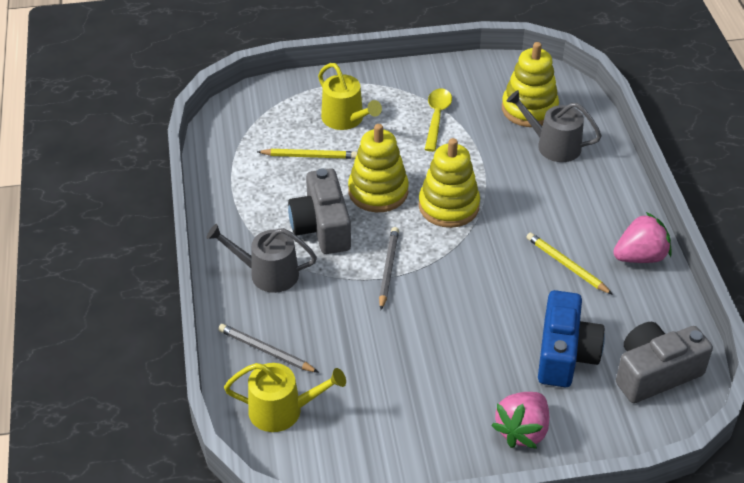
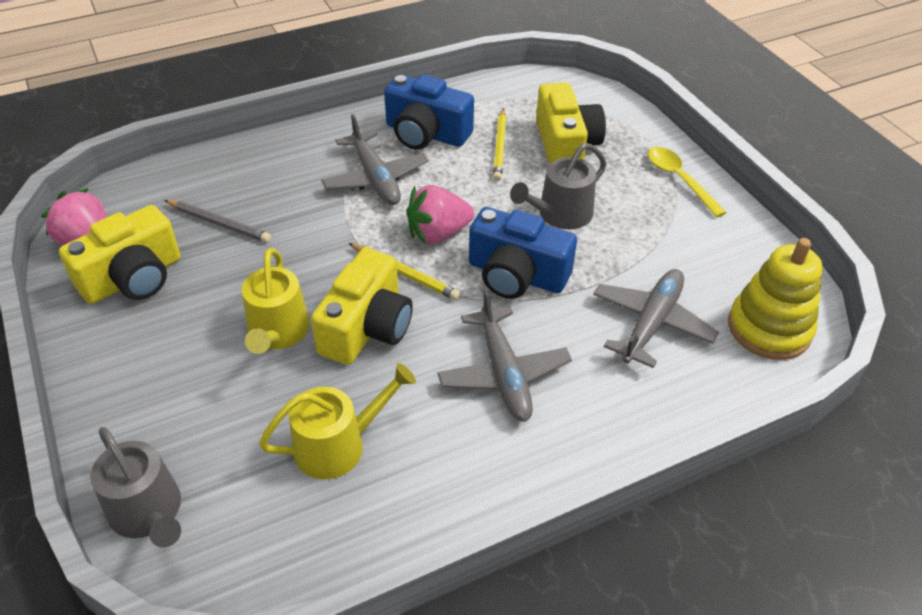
blue camera: 1 -> 2
grey camera: 2 -> 0
grey pencil: 2 -> 1
grey plane: 0 -> 3
yellow camera: 0 -> 3
yellow stacking toy: 3 -> 1

